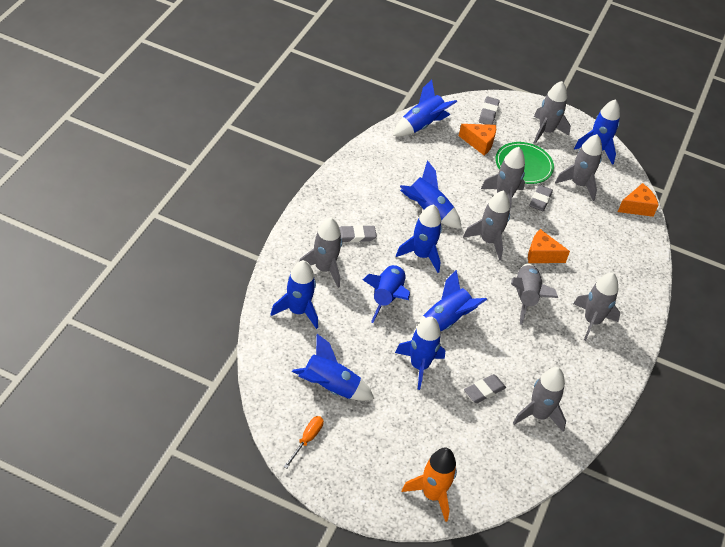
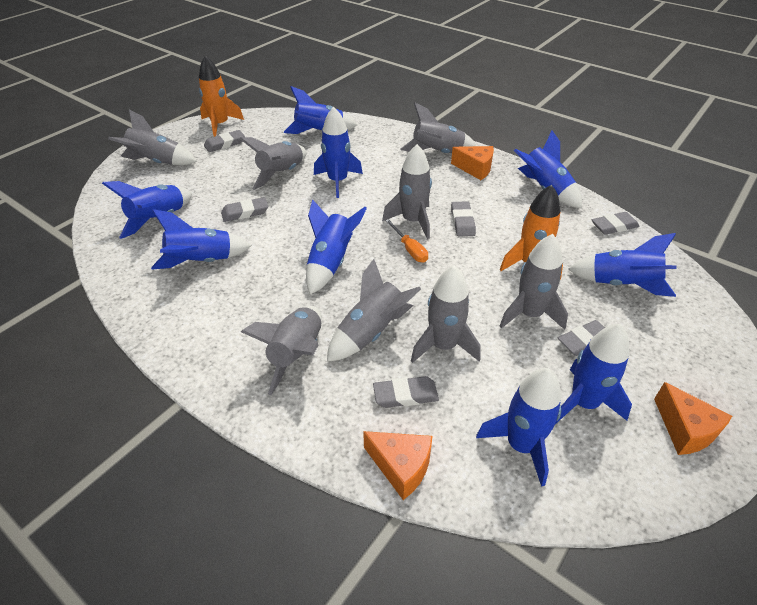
green plate: 1 -> 0
grey eraser: 4 -> 6
orange rocket: 1 -> 2

